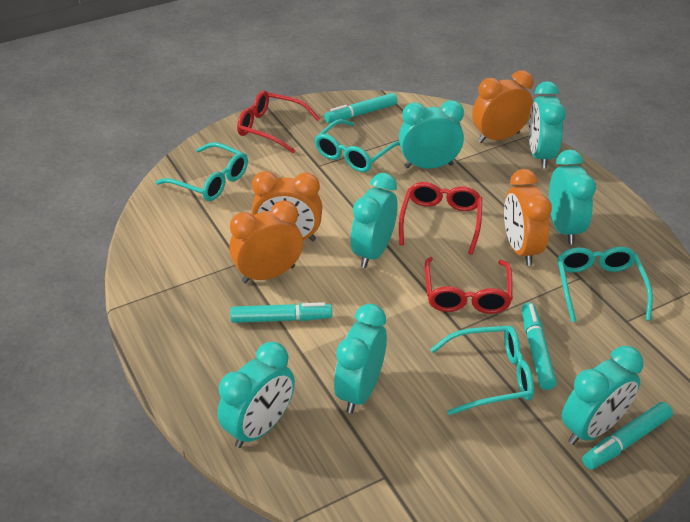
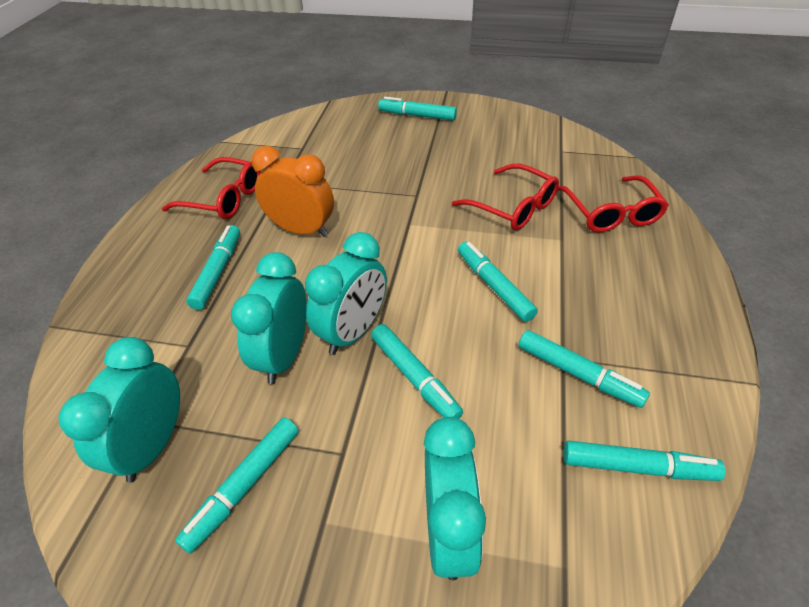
orange clock: 4 -> 1
turquoise clock: 7 -> 4
turquoise glasses: 4 -> 0
turquoise marker: 4 -> 7

